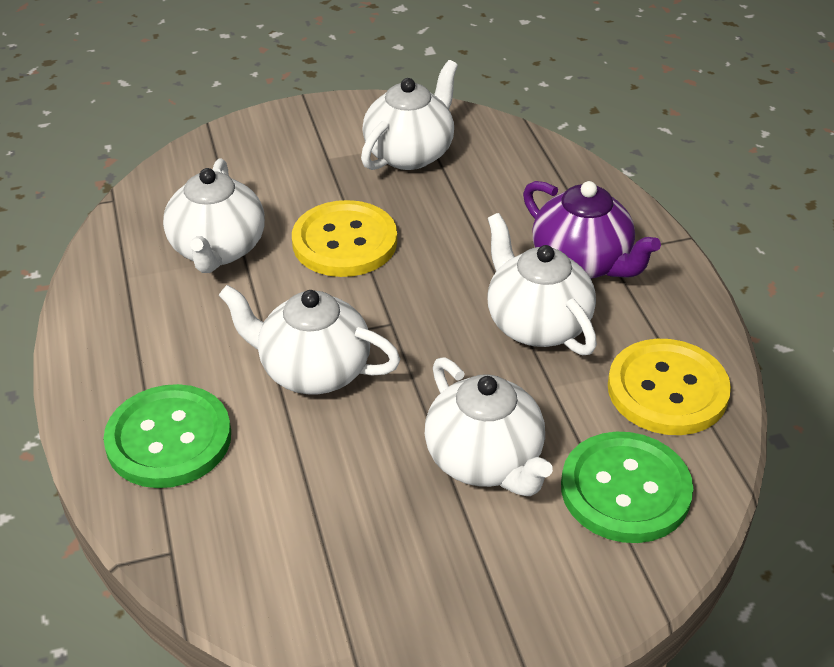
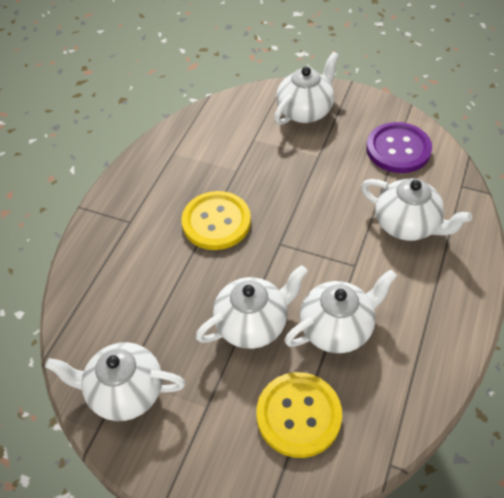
green button: 2 -> 0
purple button: 0 -> 1
purple teapot: 1 -> 0

